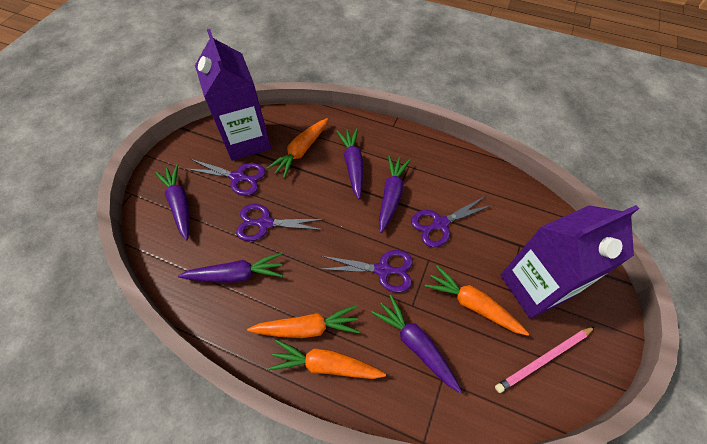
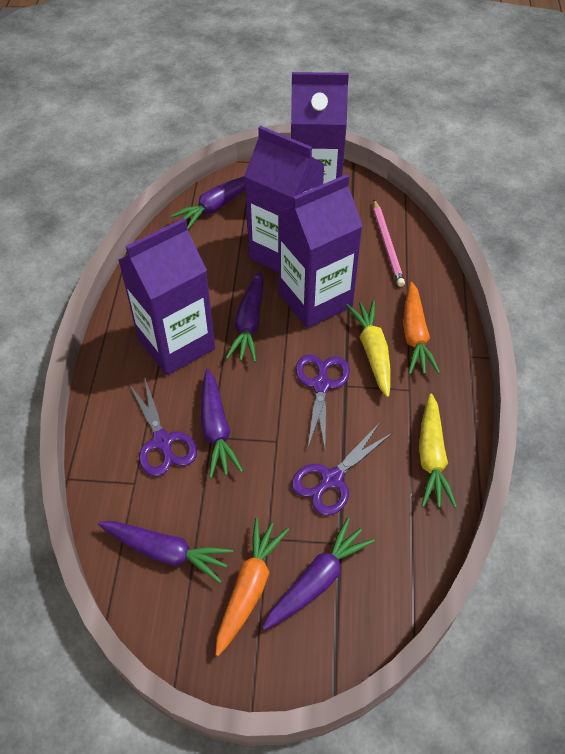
orange carrot: 4 -> 2
purple carton: 2 -> 4
purple scissors: 4 -> 3
yellow carrot: 0 -> 2

